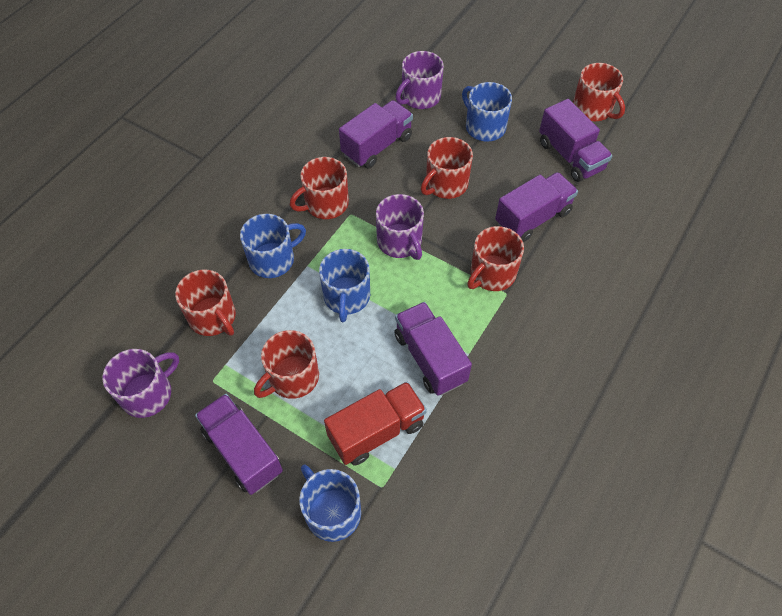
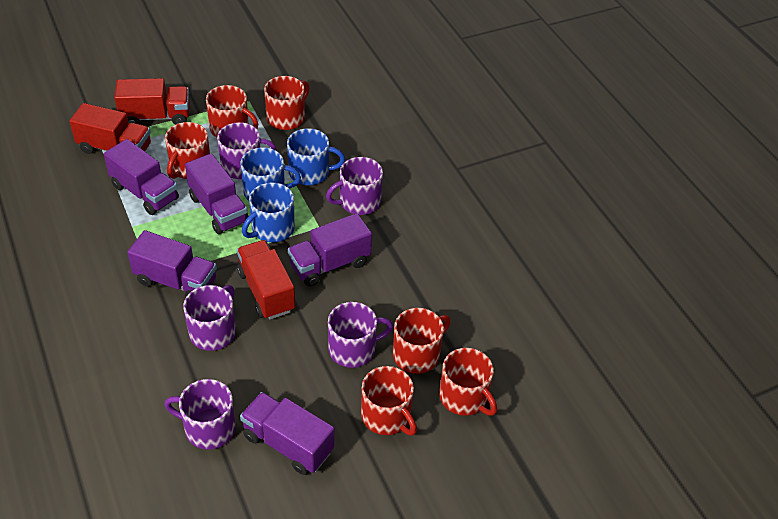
blue mug: 4 -> 3
purple mug: 3 -> 5
red truck: 1 -> 3

